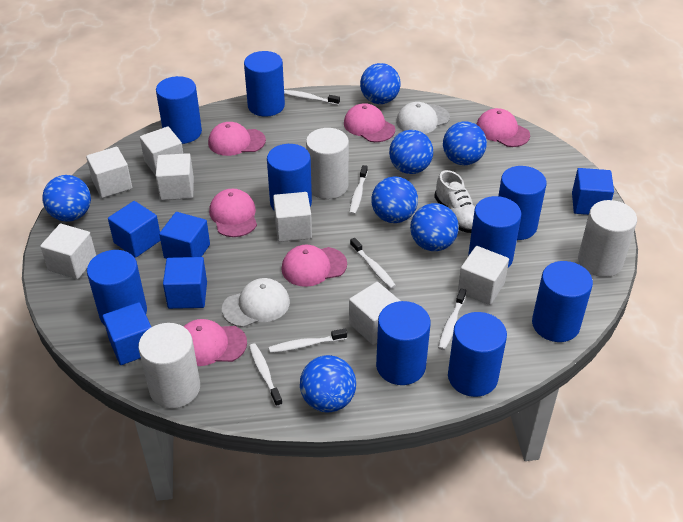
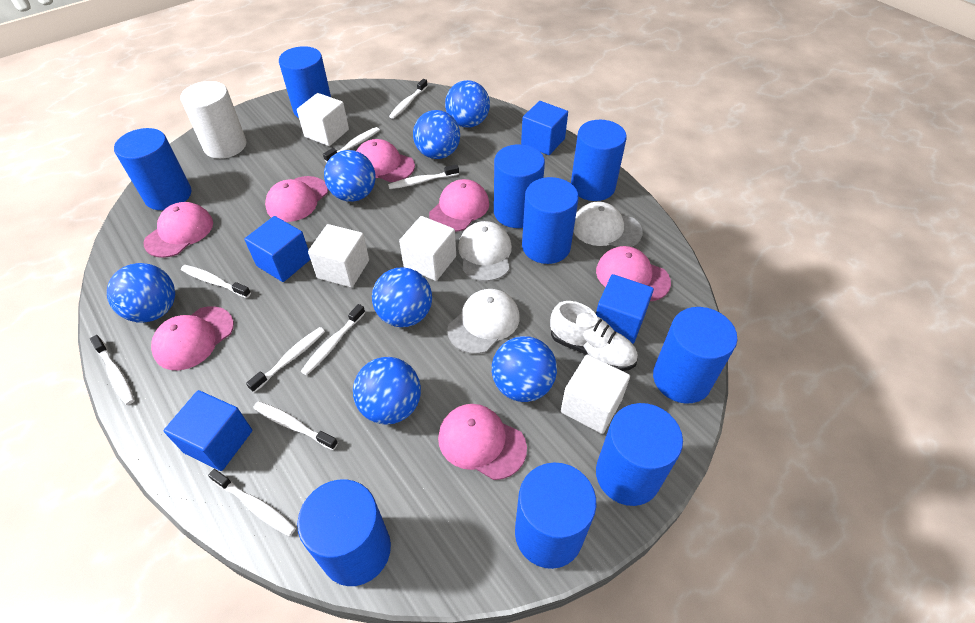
blue cube: 5 -> 4
pink cap: 6 -> 7
white cap: 2 -> 3
white cube: 7 -> 4
white cylinder: 3 -> 1
white toothbrush: 6 -> 9

